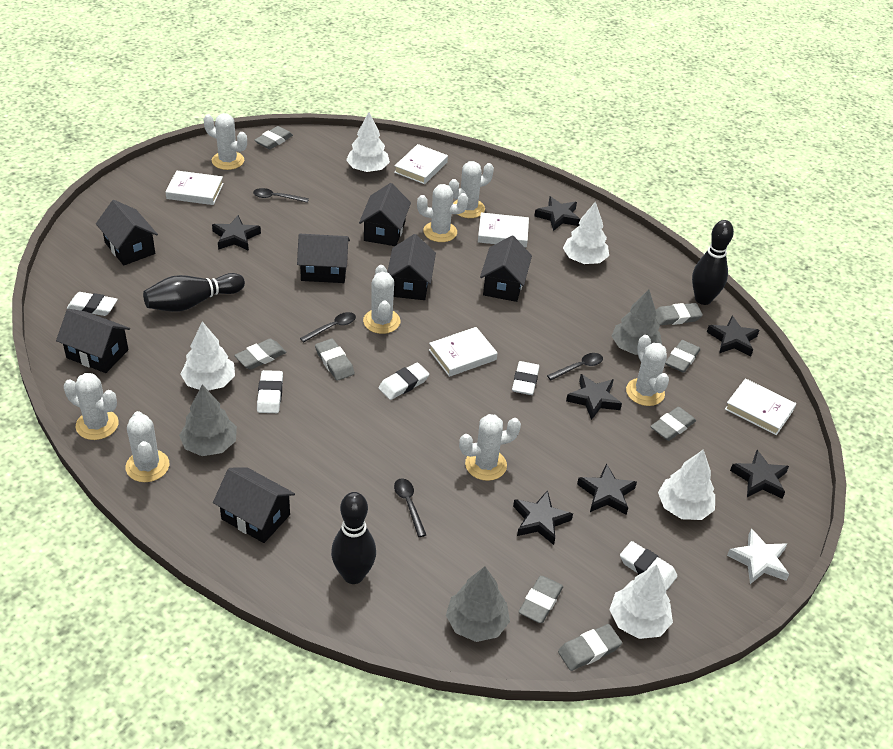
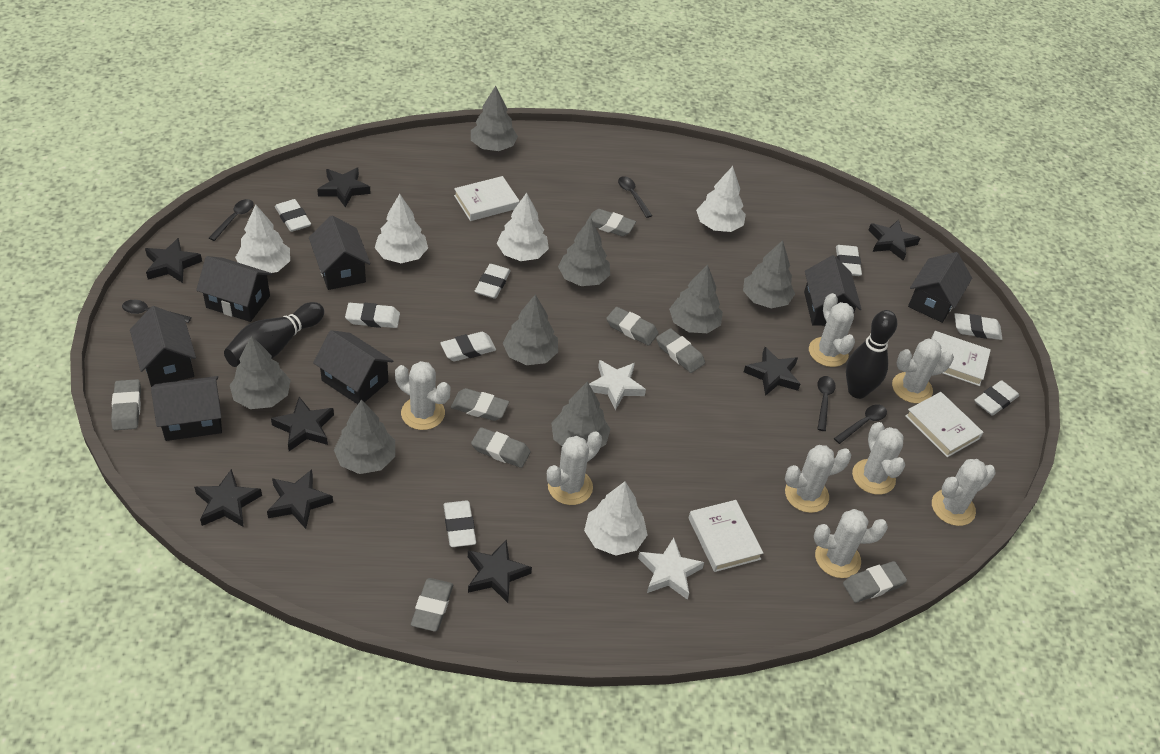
black bowling pin: 3 -> 2
black spoon: 4 -> 5
black star: 7 -> 8
grey tree: 3 -> 8
white book: 5 -> 4
white eraser: 5 -> 8
white star: 1 -> 2

